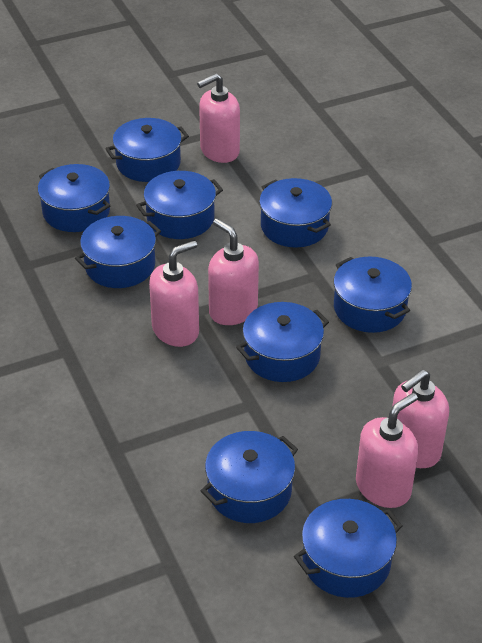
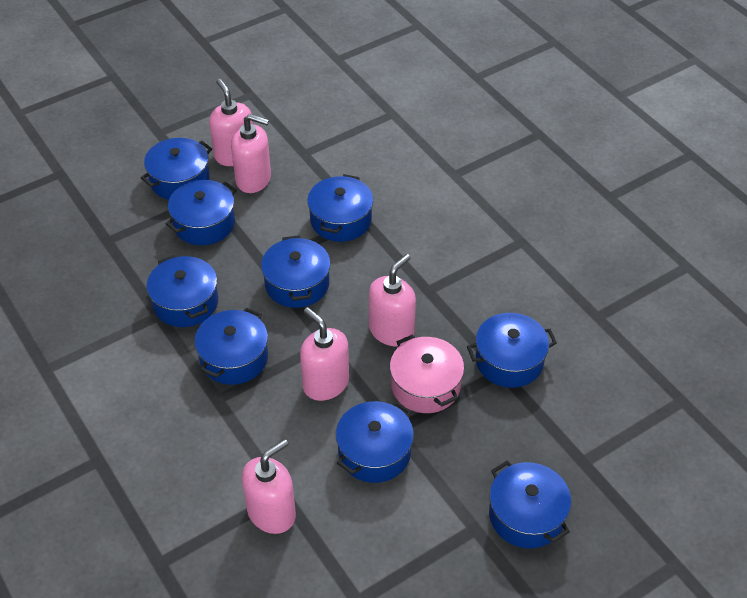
pink pot: 0 -> 1

